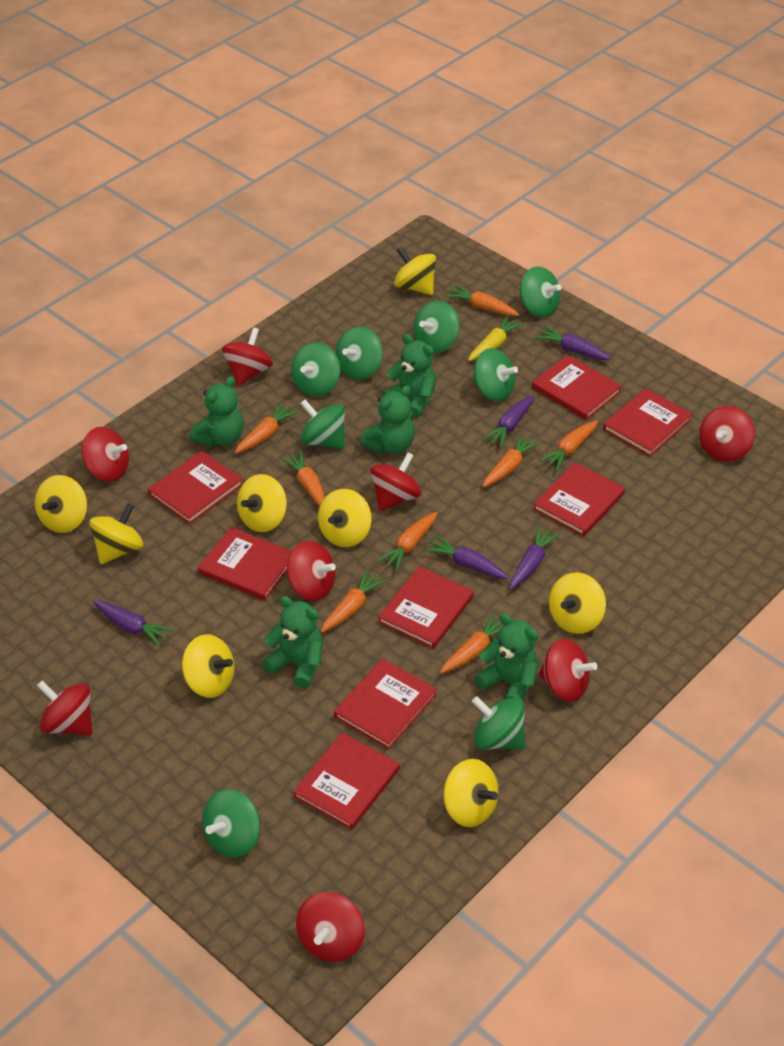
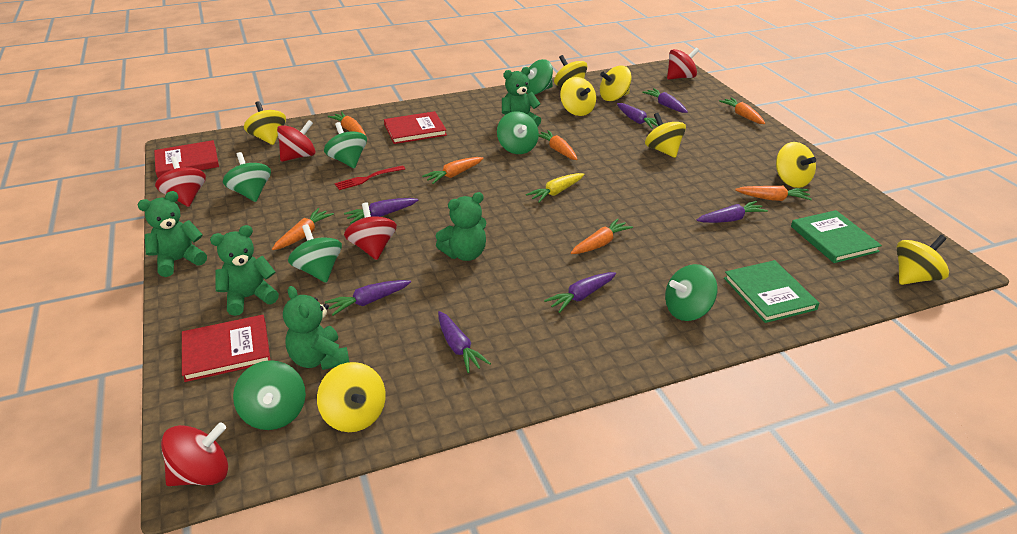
green book: 0 -> 2
green spinning top: 8 -> 7
orange carrot: 8 -> 7
purple carrot: 5 -> 7
red book: 8 -> 3
red fork: 0 -> 1
red spinning top: 8 -> 5

